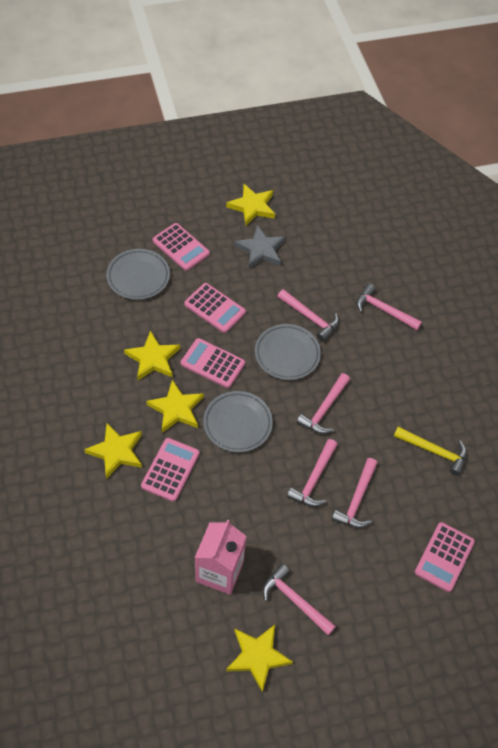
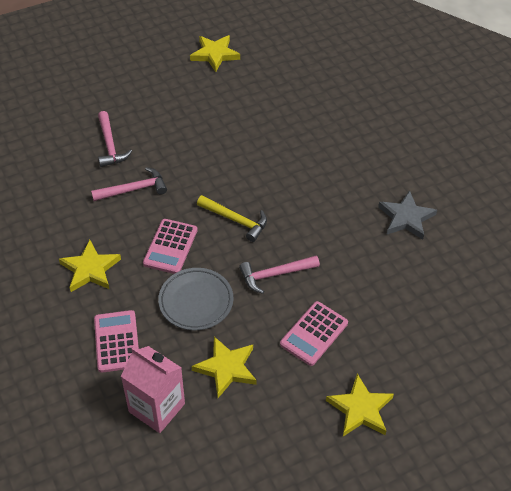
grey plate: 3 -> 1
pink calculator: 5 -> 3
pink hammer: 6 -> 3
yellow star: 5 -> 4

